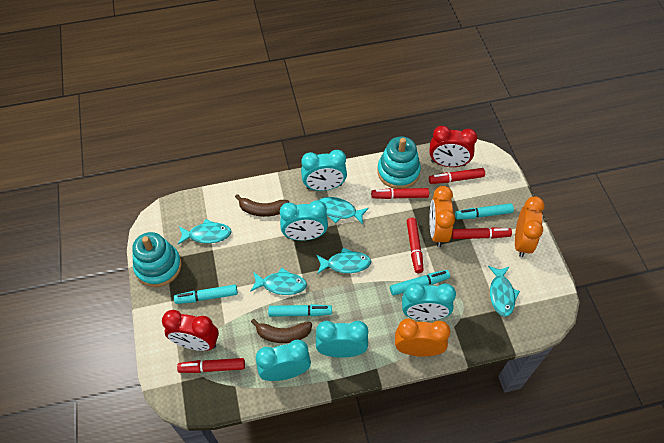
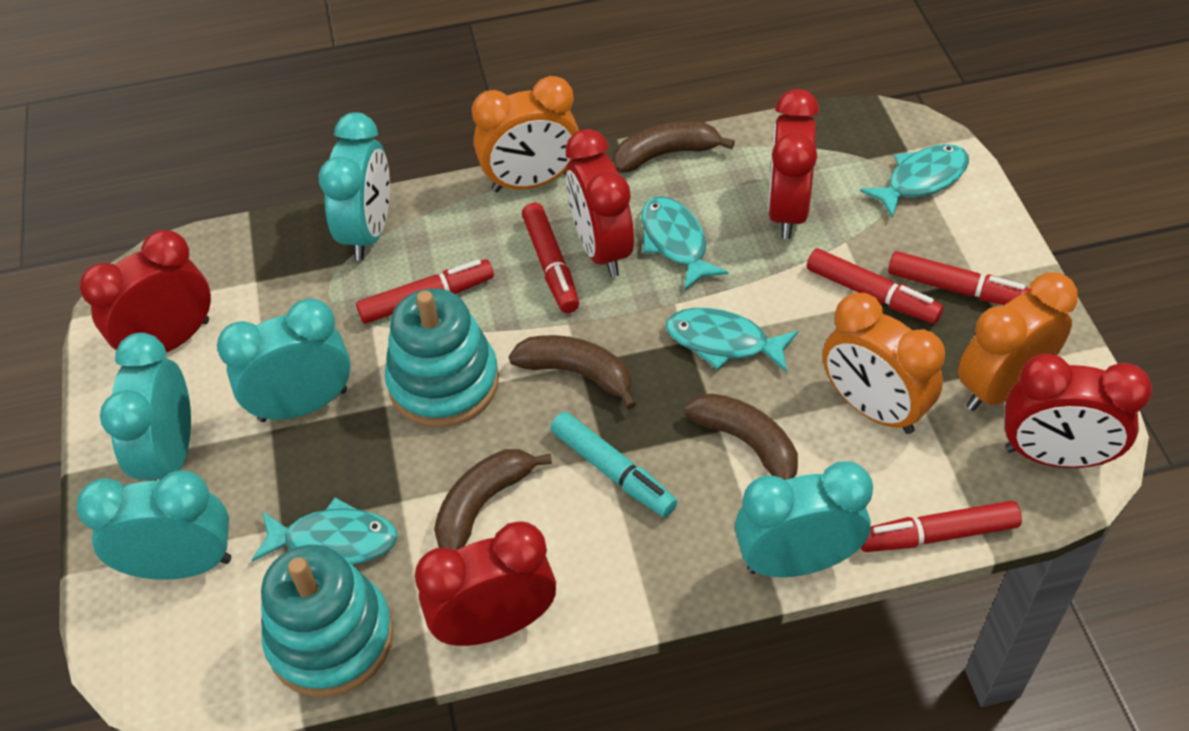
brown banana: 2 -> 4
red clock: 2 -> 5
turquoise fish: 5 -> 4
turquoise marker: 4 -> 1

